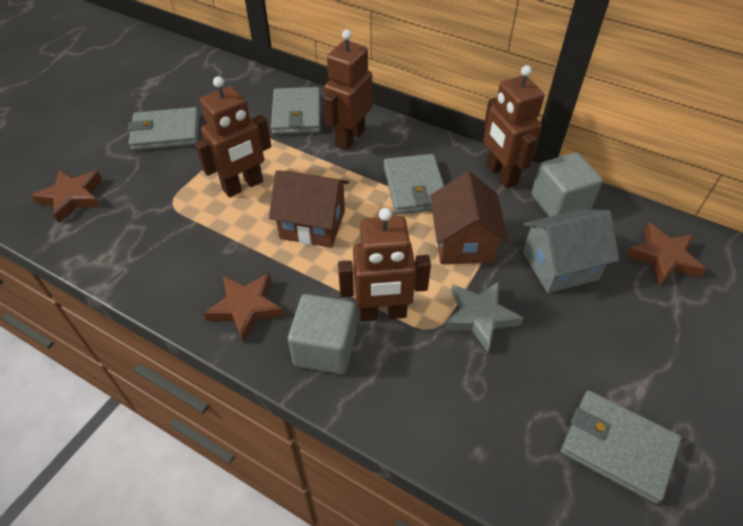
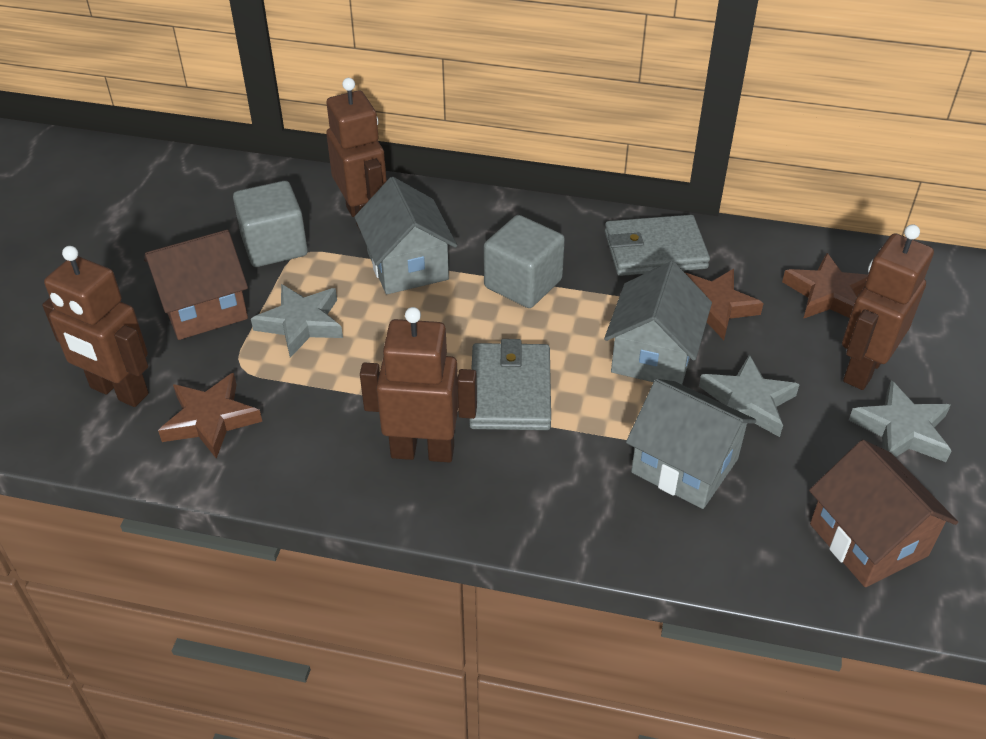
grey house: 1 -> 3
grey star: 1 -> 3
grey wallet: 4 -> 2

